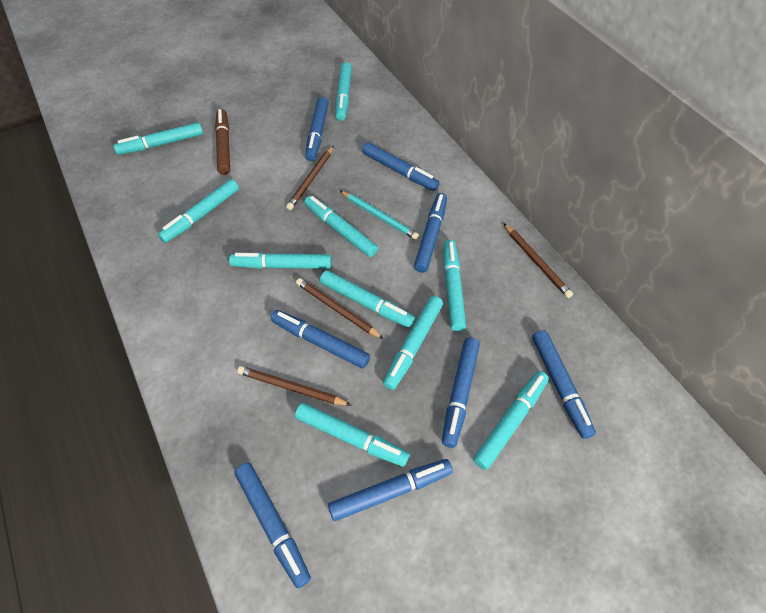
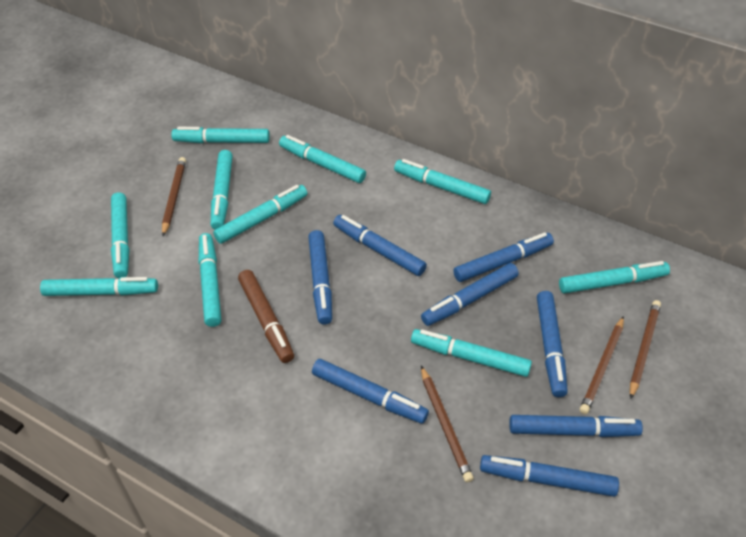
turquoise pencil: 1 -> 0

